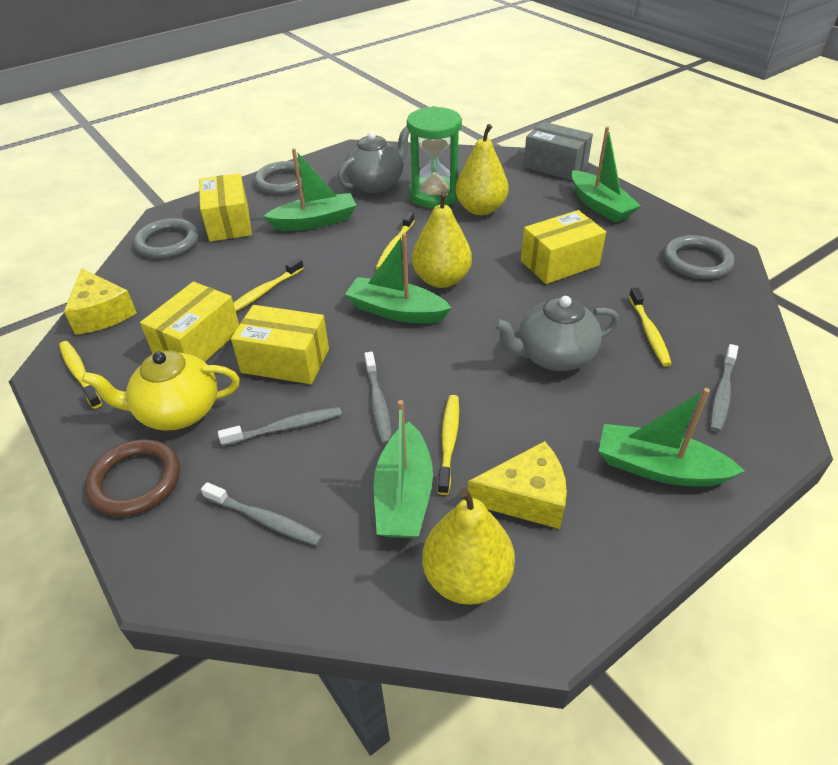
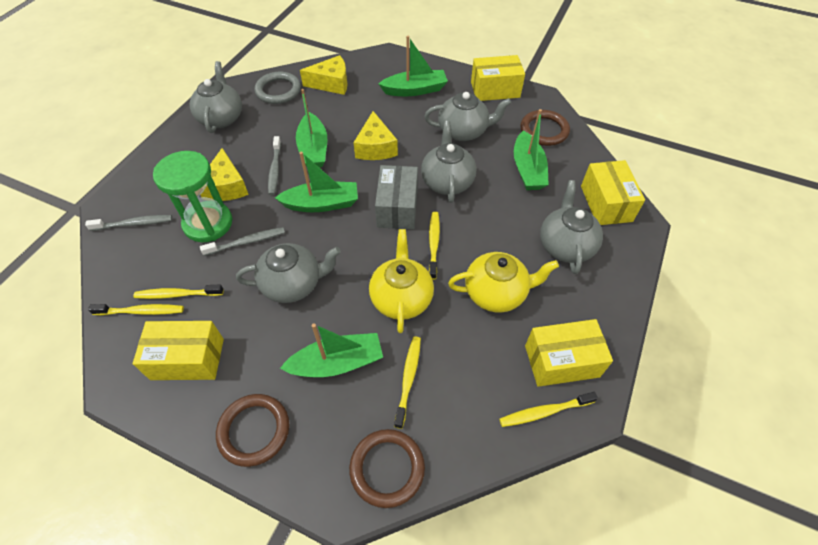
brown ring: 1 -> 3
grey ring: 3 -> 1
grey teapot: 2 -> 5
grey toothbrush: 4 -> 3
yellow cheese: 2 -> 3
yellow pear: 3 -> 0
yellow teapot: 1 -> 2

